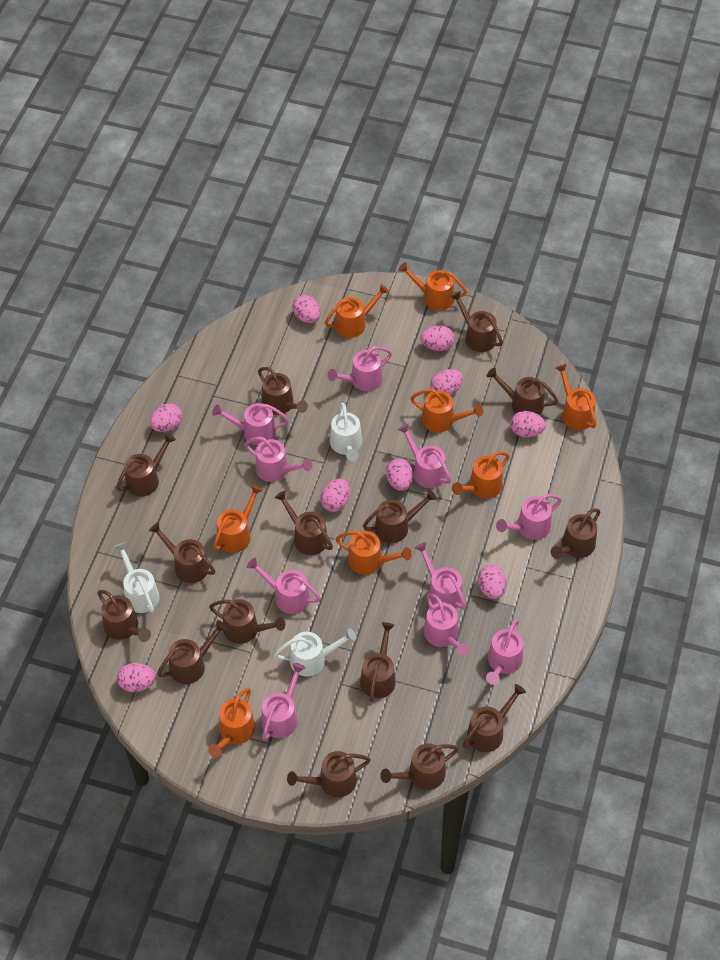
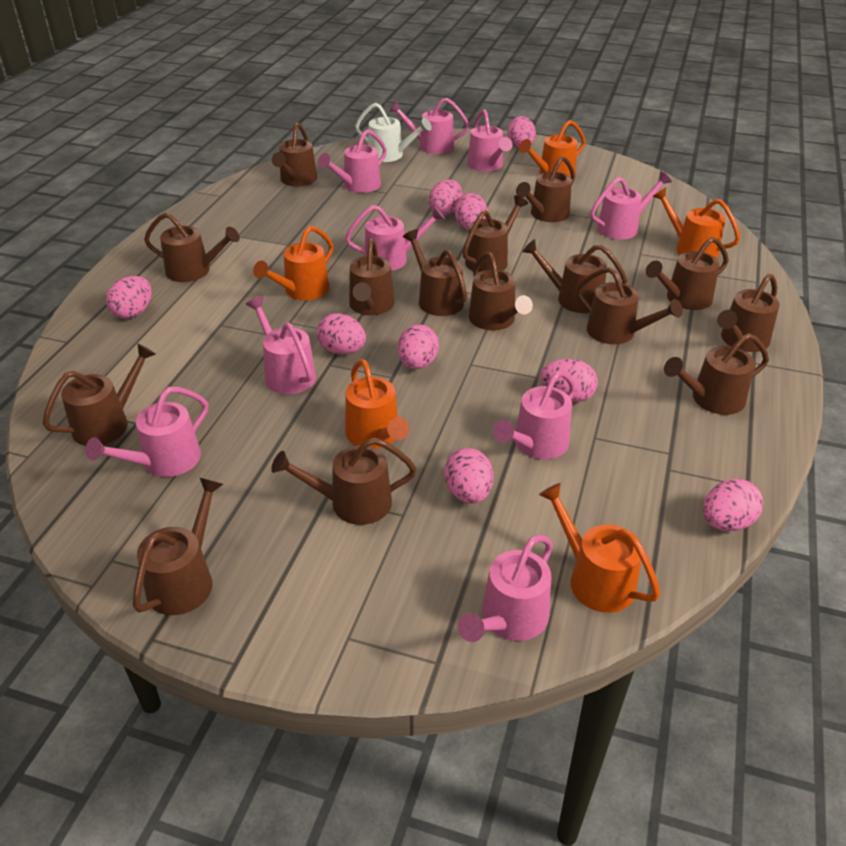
orange watering can: 8 -> 5
pink watering can: 10 -> 9
white watering can: 3 -> 1

